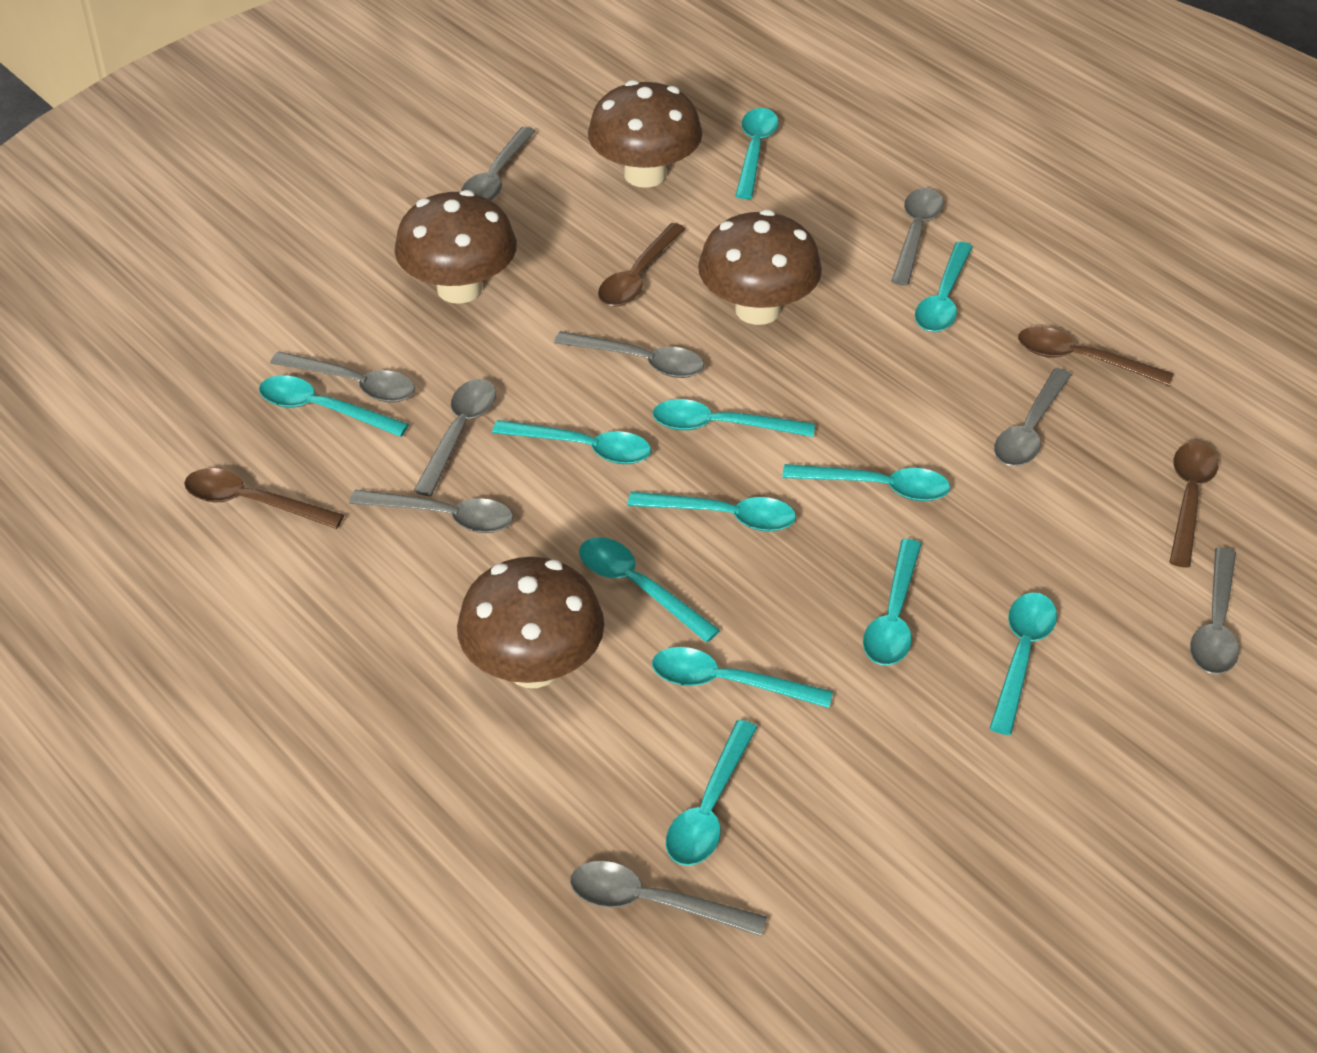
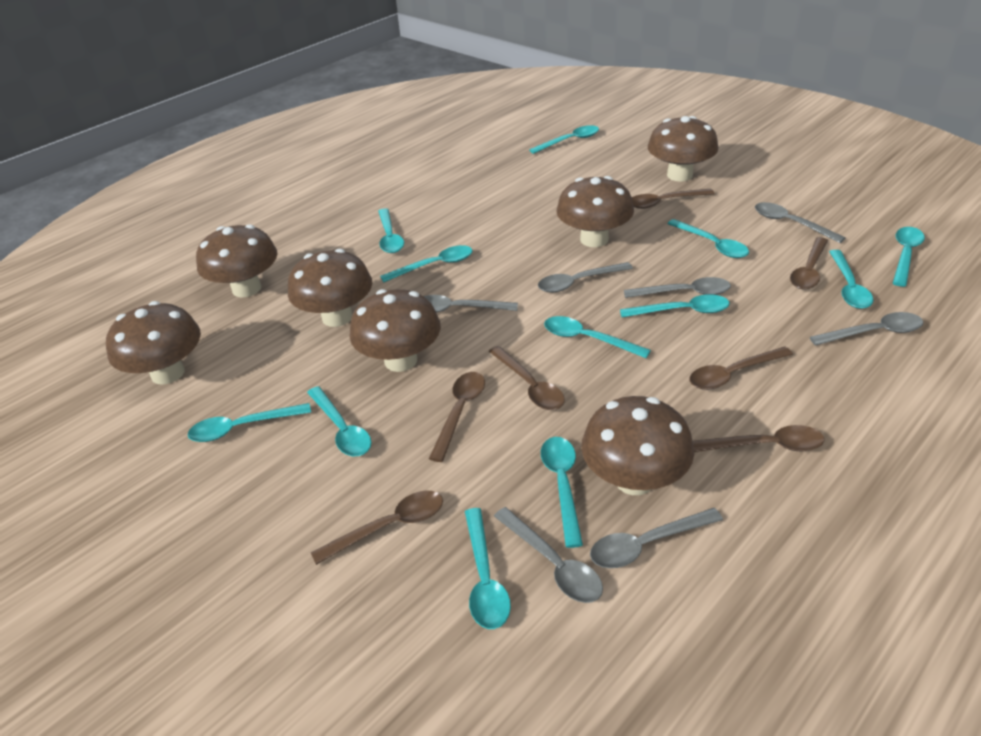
brown mushroom: 4 -> 7
brown spoon: 4 -> 7
grey spoon: 9 -> 7

